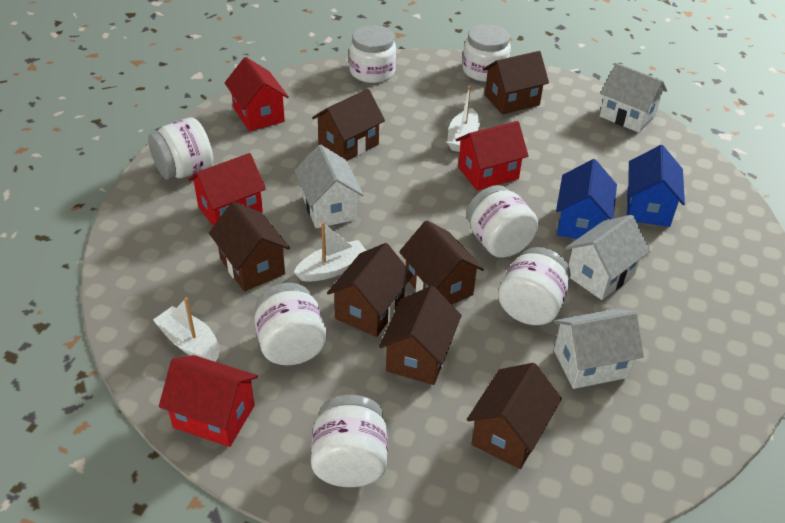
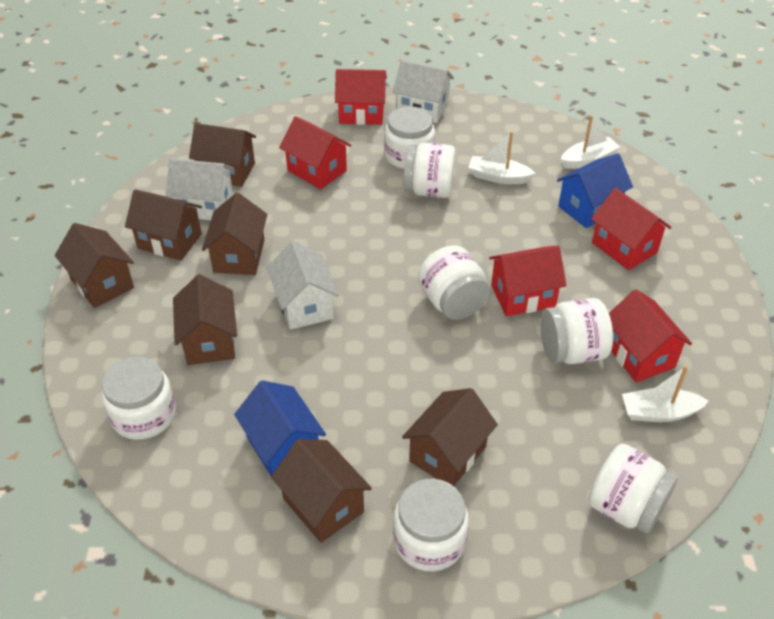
red house: 4 -> 5
white house: 4 -> 3

